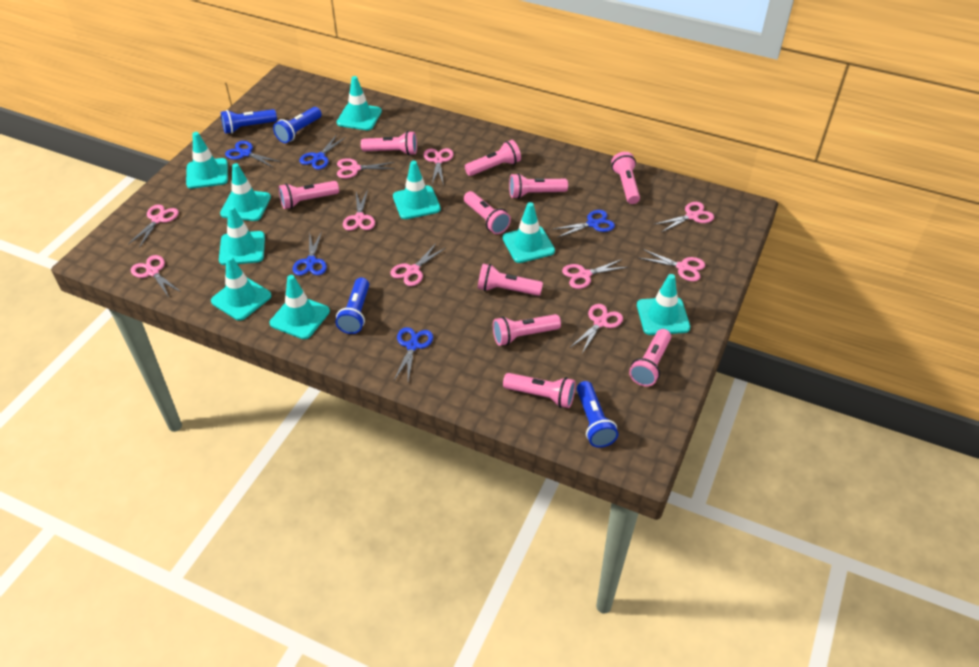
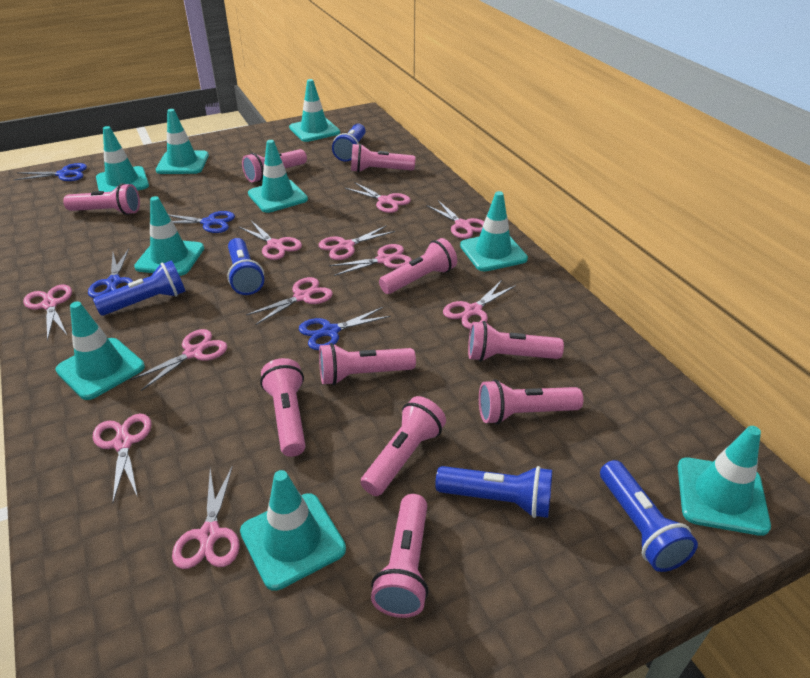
blue flashlight: 4 -> 5
blue scissors: 5 -> 4
pink scissors: 10 -> 11

